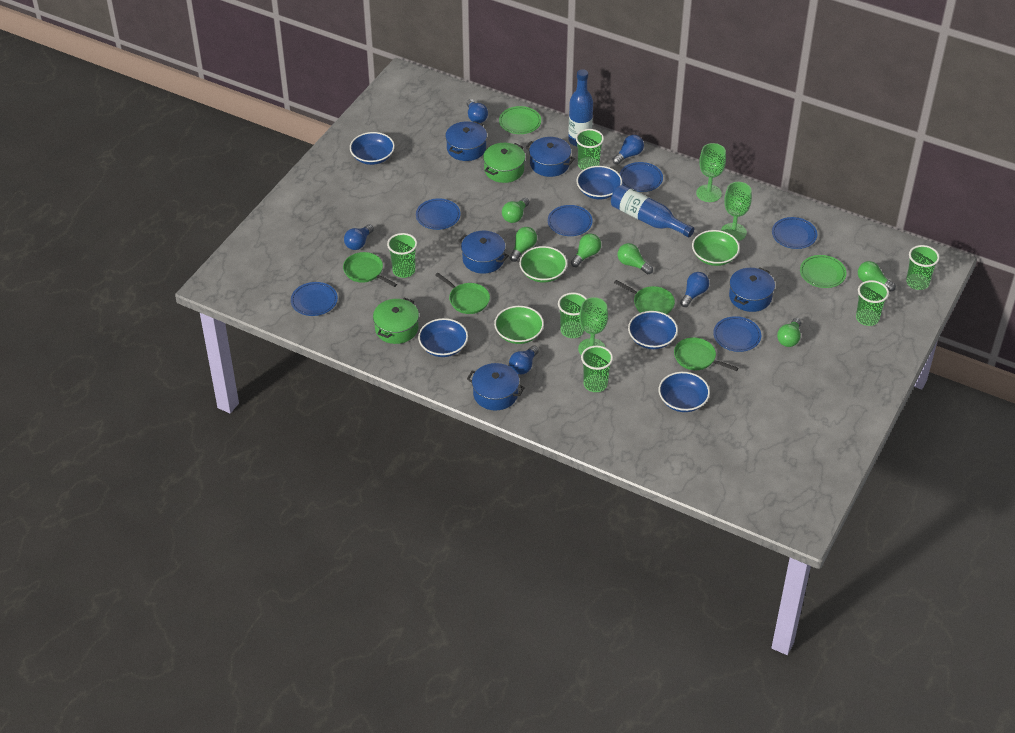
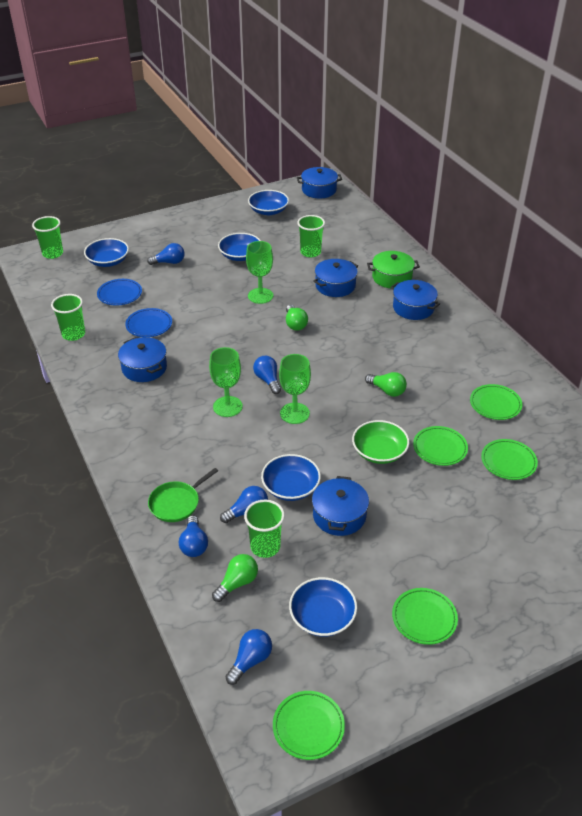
blue bottle: 2 -> 0
blue plate: 6 -> 2
green bowl: 3 -> 1
green cup: 6 -> 4
green light bulb: 6 -> 3
green pan: 4 -> 1
green plate: 2 -> 5
green pot: 2 -> 1

